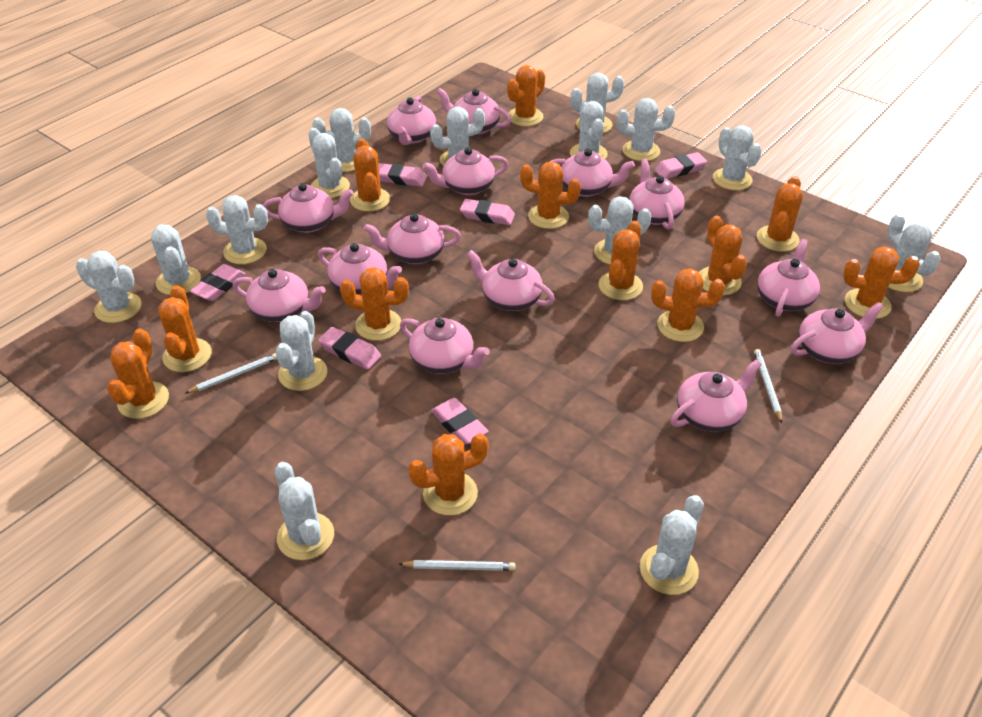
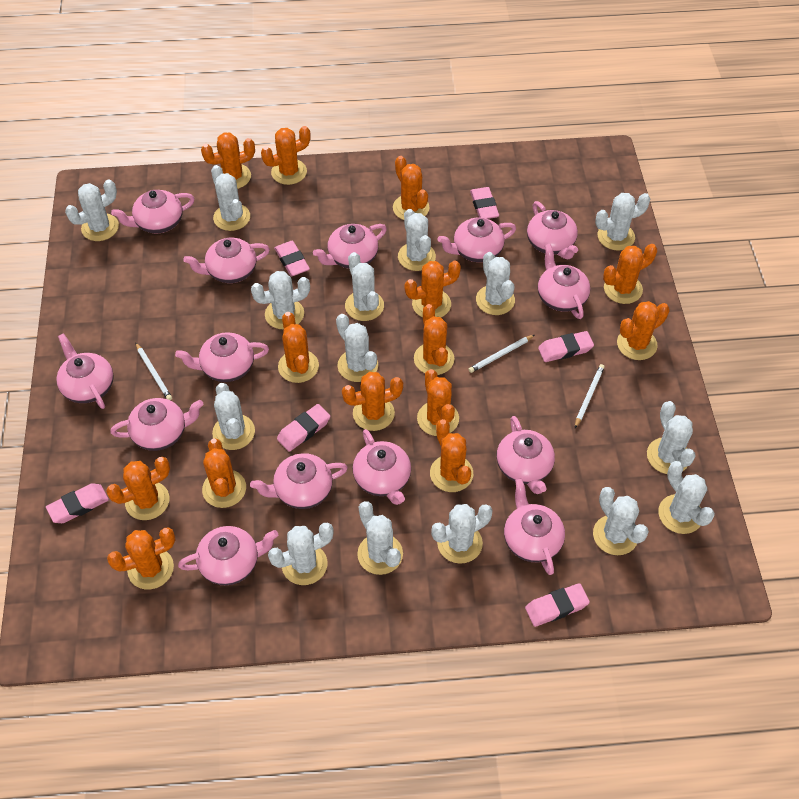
orange cactus: 12 -> 14

